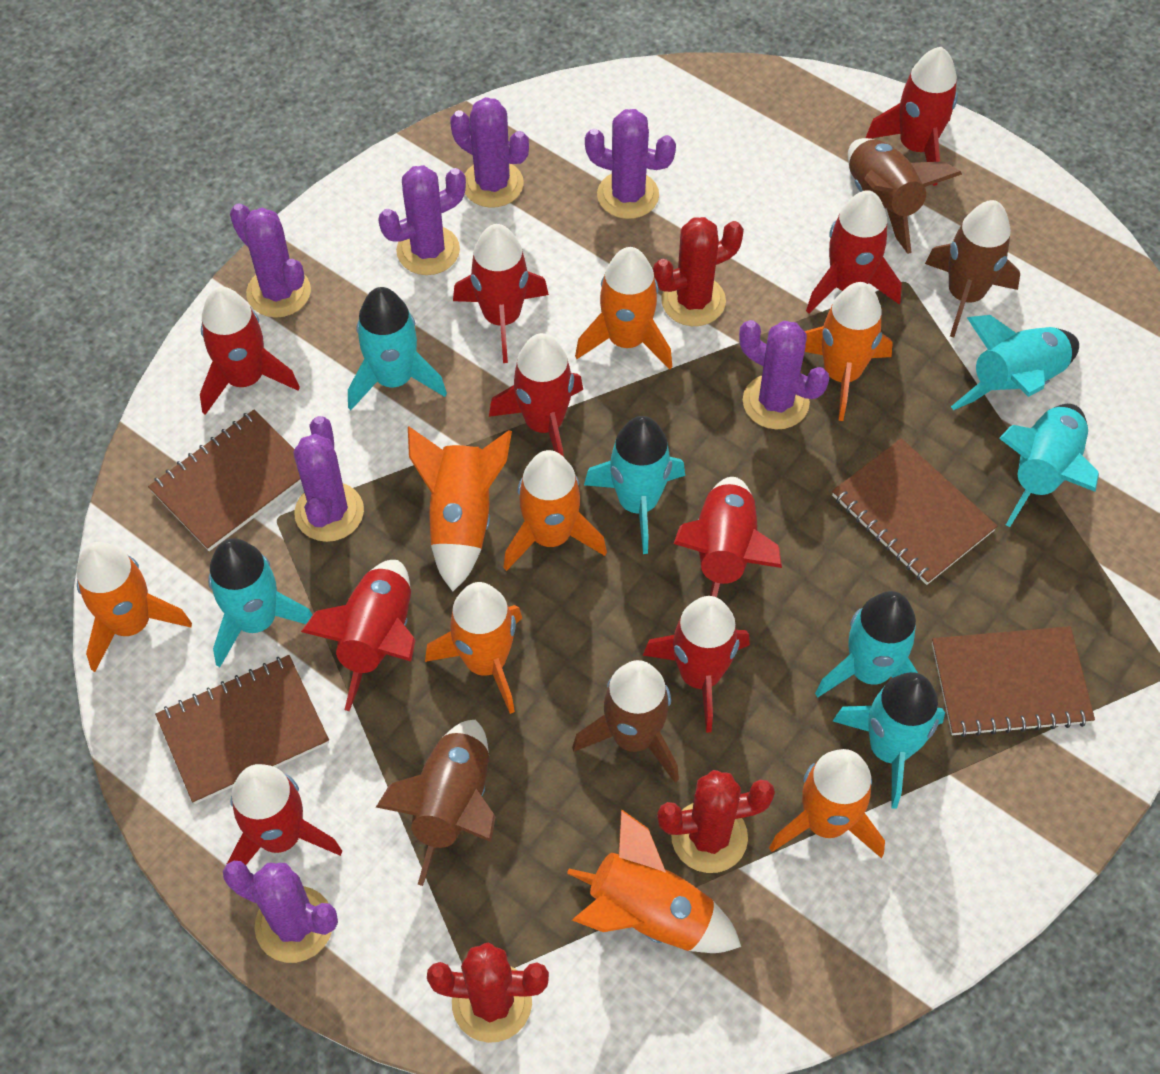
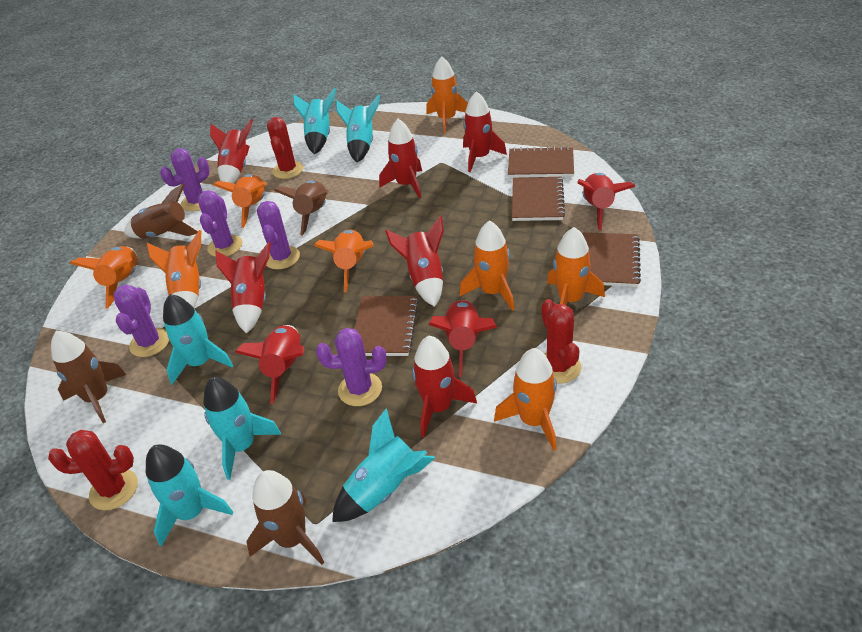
purple cactus: 7 -> 5
turquoise rocket: 7 -> 6

